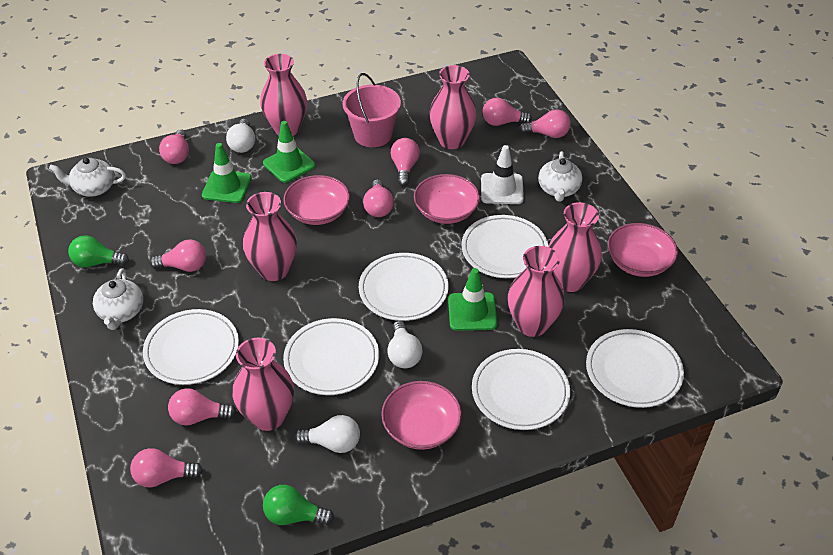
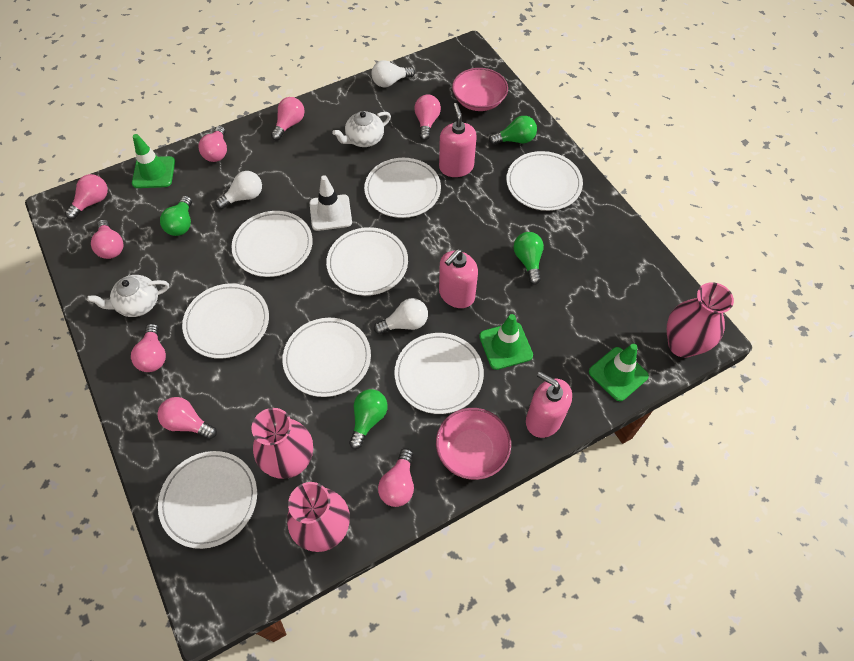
green light bulb: 2 -> 4
pink bowl: 4 -> 2
pink bucket: 1 -> 0
pink soap dispenser: 0 -> 3
pink vase: 6 -> 3
white plate: 6 -> 8
white teapot: 3 -> 2

